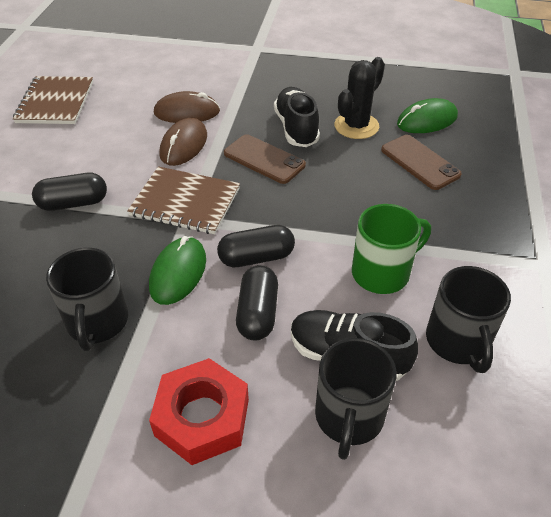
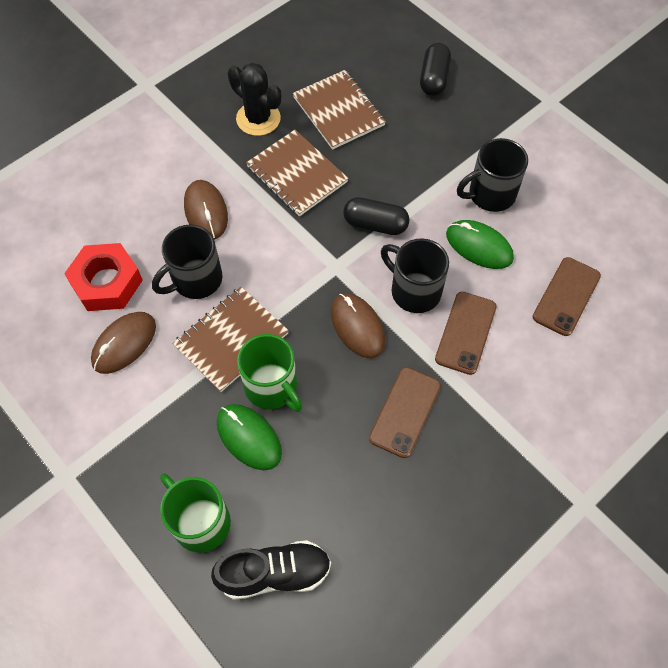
black capsule: 3 -> 2
black shoe: 2 -> 1
brown mouse: 2 -> 3
brown notebook: 2 -> 3
brown phone: 2 -> 3
green mug: 1 -> 2

